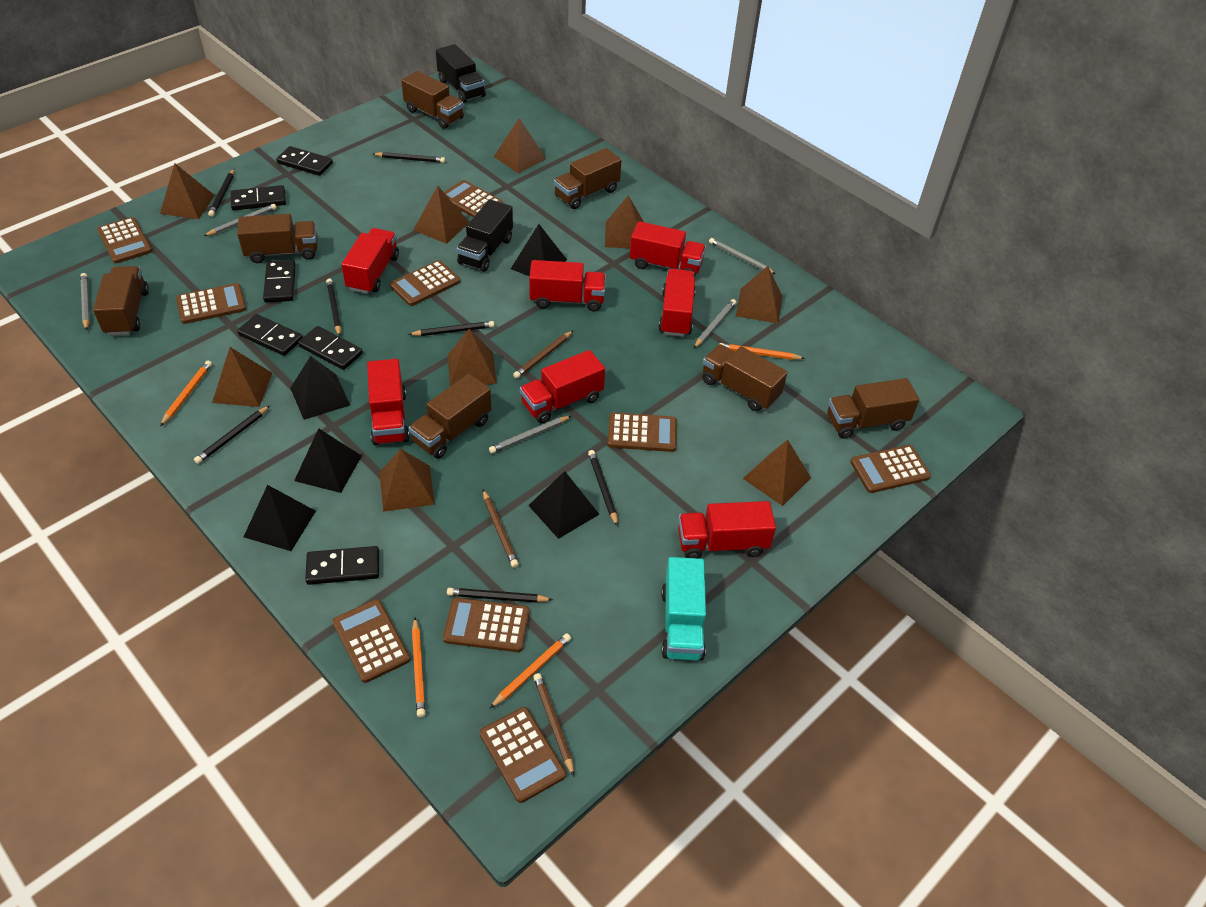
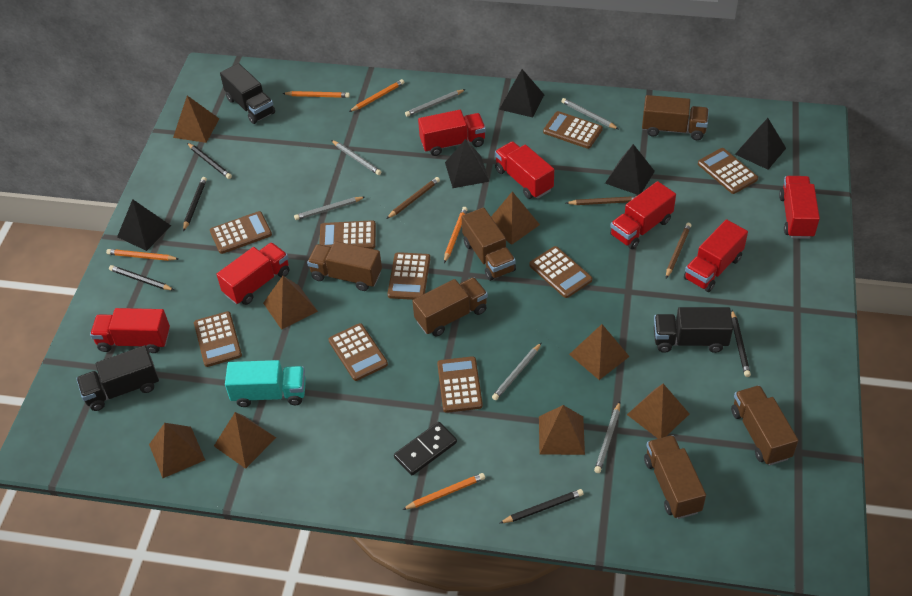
black domino: 6 -> 1
black pencil: 7 -> 5
black truck: 2 -> 3
brown pyramid: 9 -> 8
brown truck: 7 -> 6
grey pencil: 5 -> 6
orange pencil: 4 -> 5

